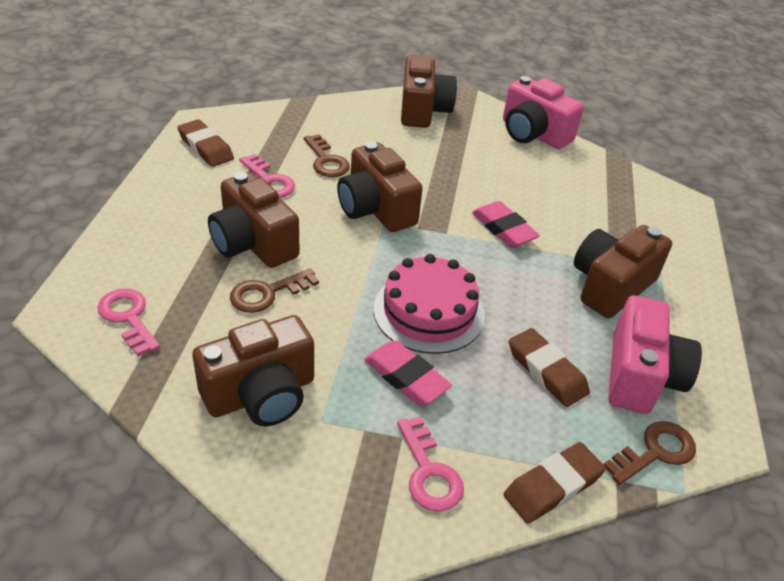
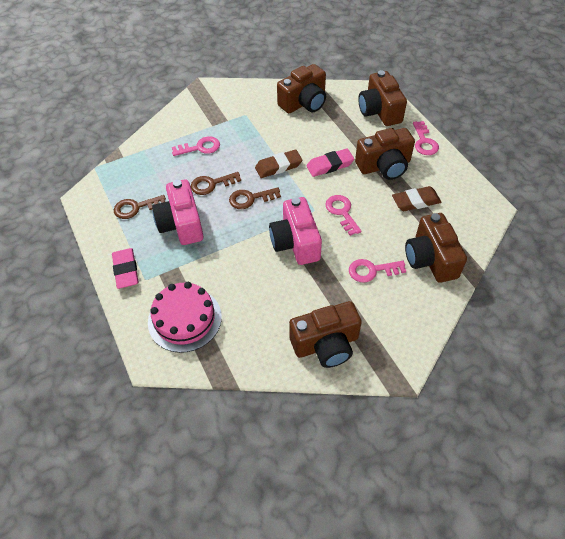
brown eraser: 3 -> 2
pink key: 3 -> 4

